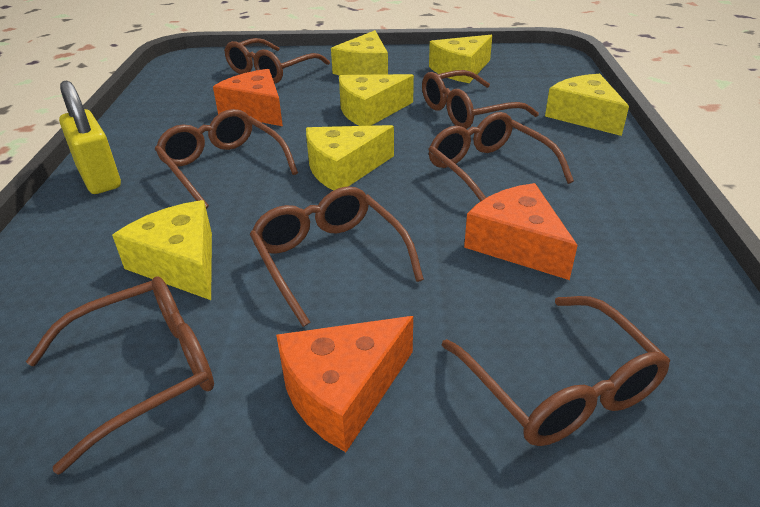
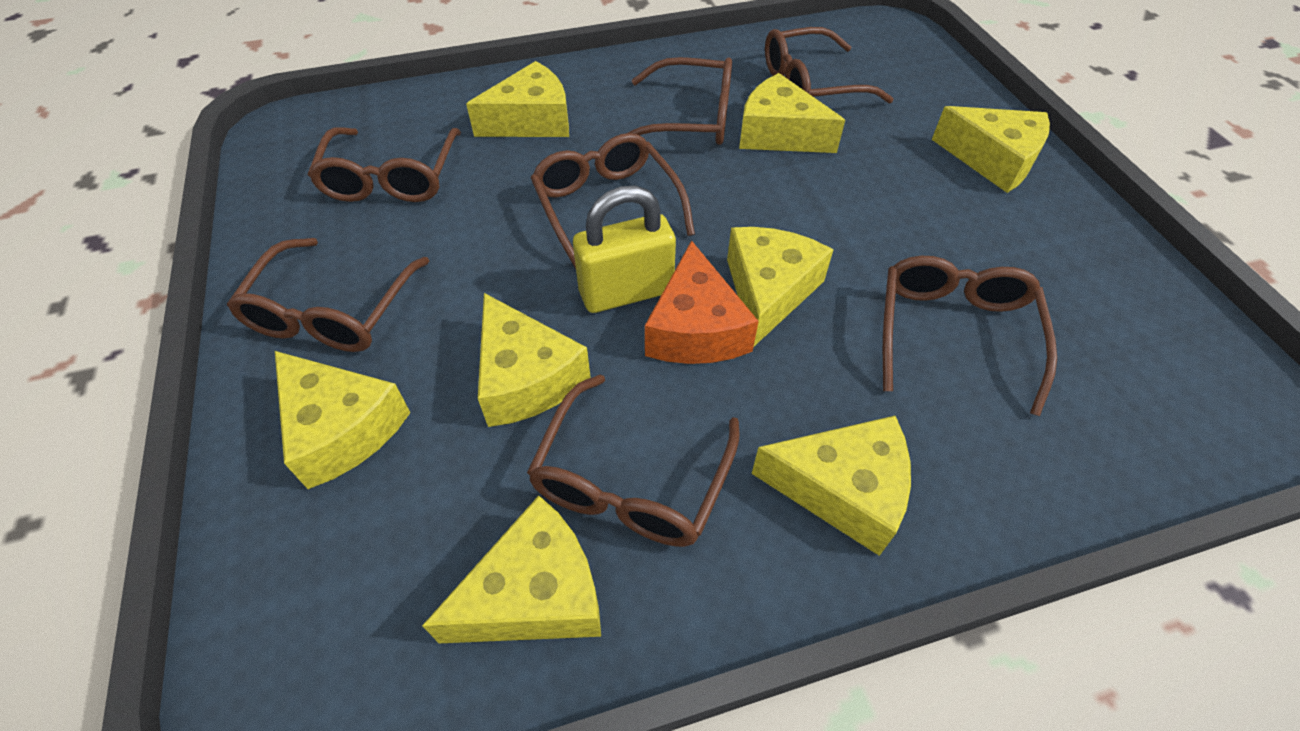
orange cheese: 3 -> 1
yellow cheese: 6 -> 8

